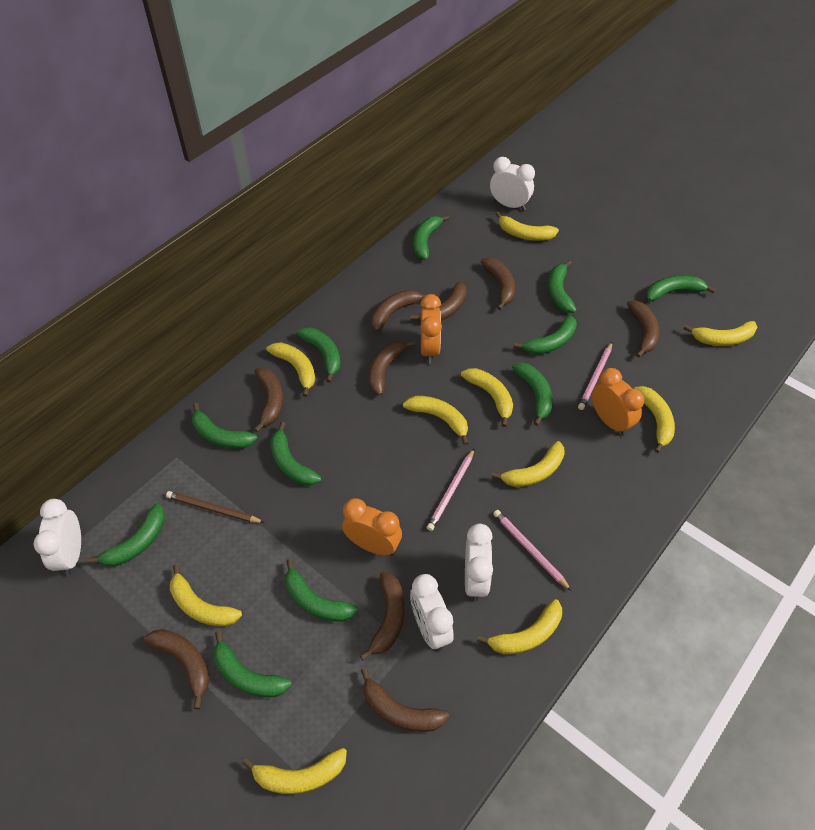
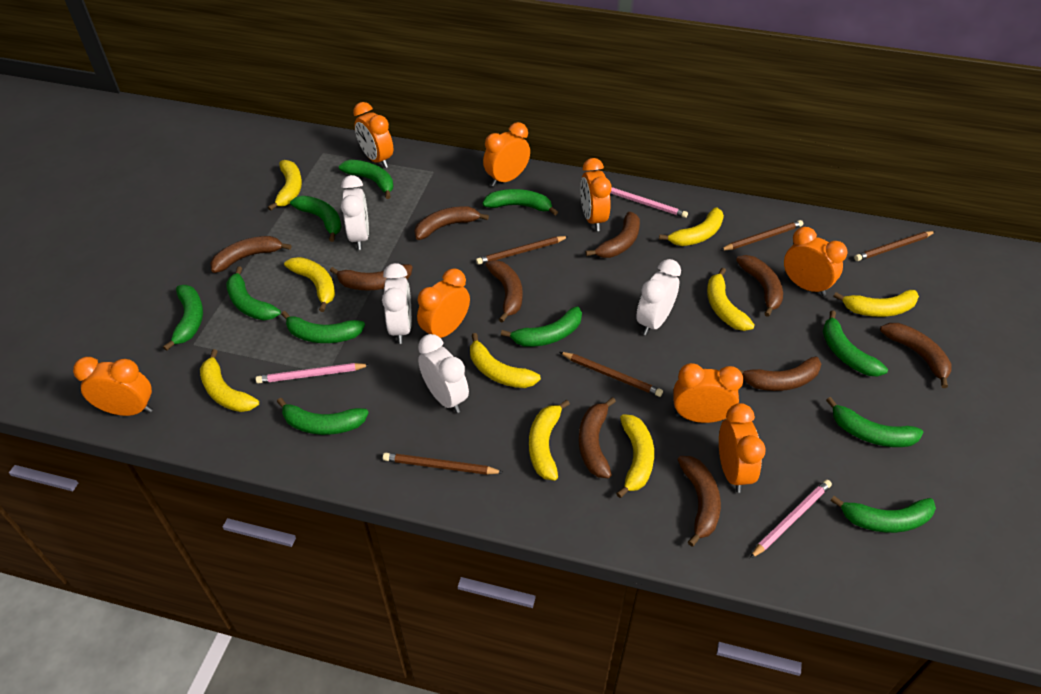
brown banana: 9 -> 10
brown pencil: 1 -> 5
orange clock: 3 -> 8
yellow banana: 10 -> 9

